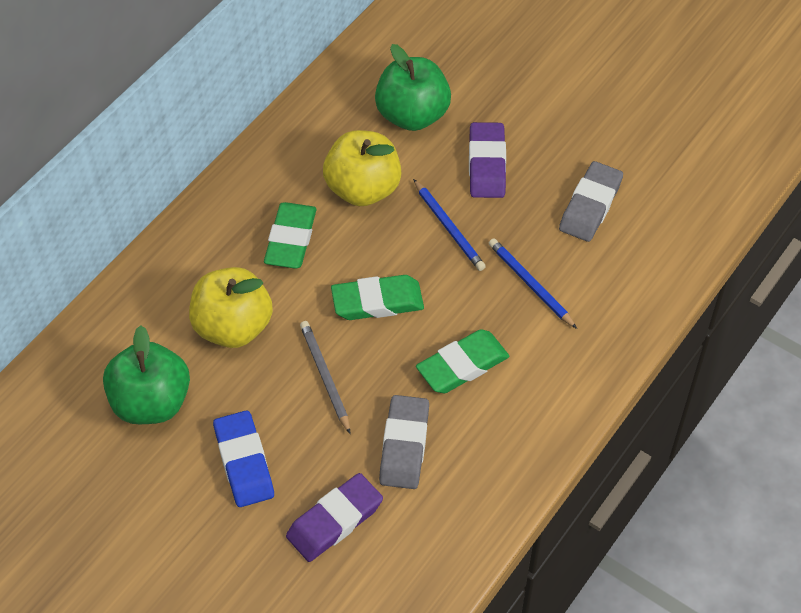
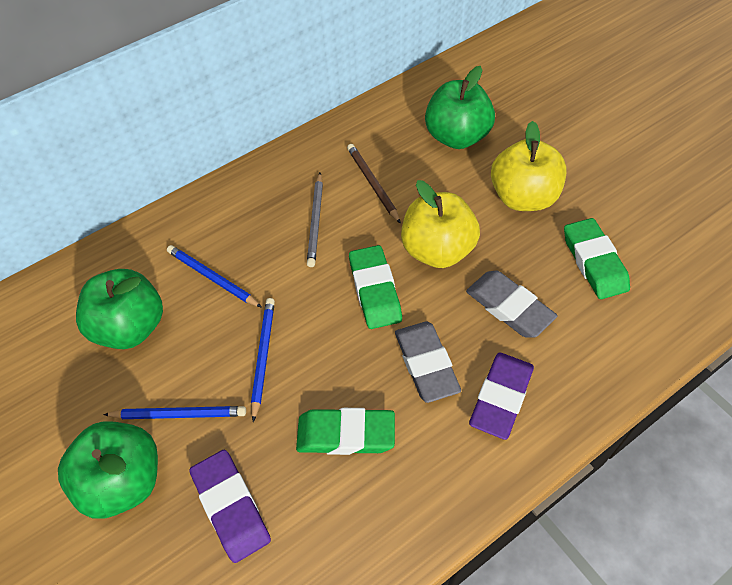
blue eraser: 1 -> 0
blue pencil: 2 -> 3
brown pencil: 0 -> 1
green apple: 2 -> 3

